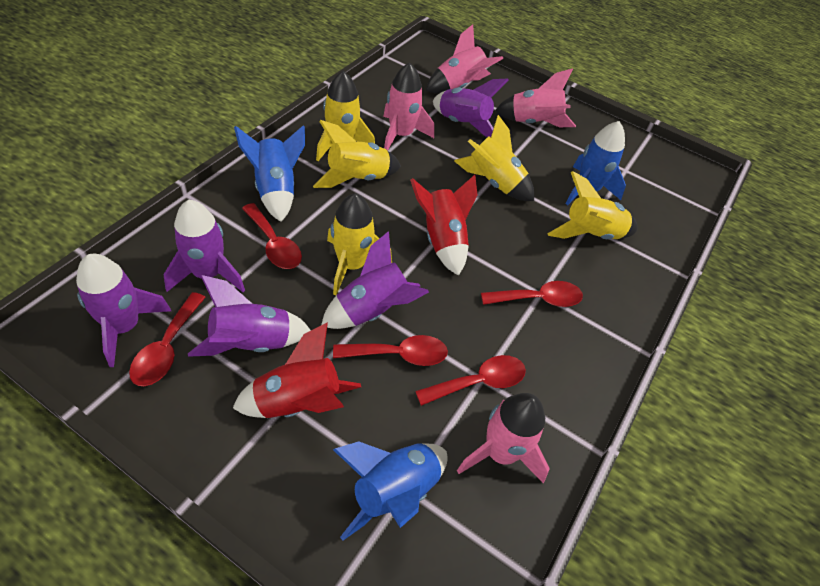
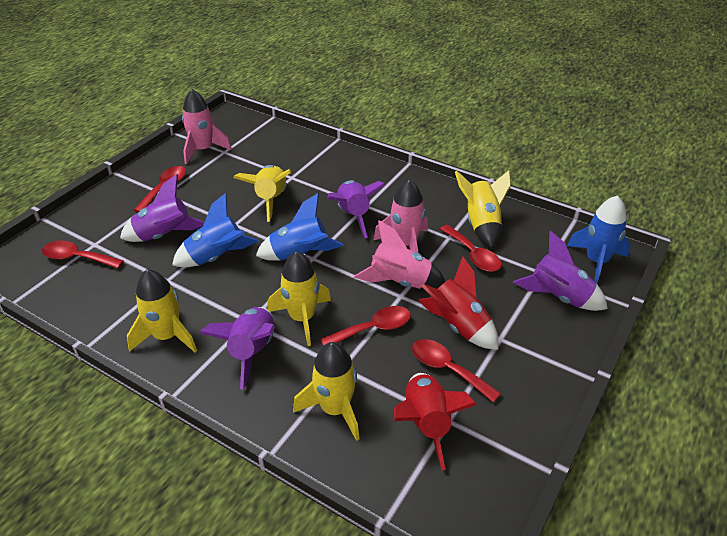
pink rocket: 4 -> 3
purple rocket: 5 -> 4

